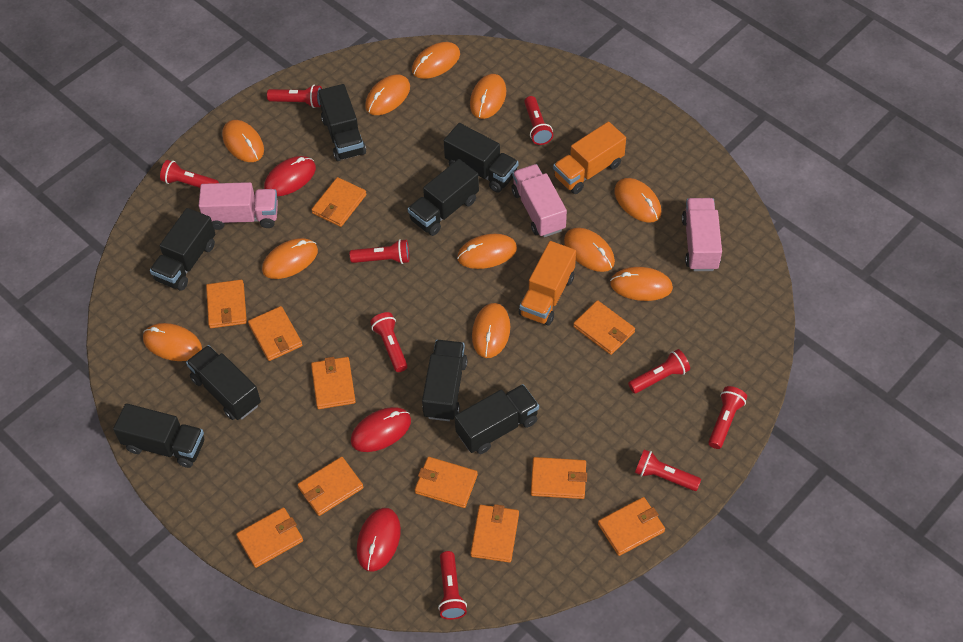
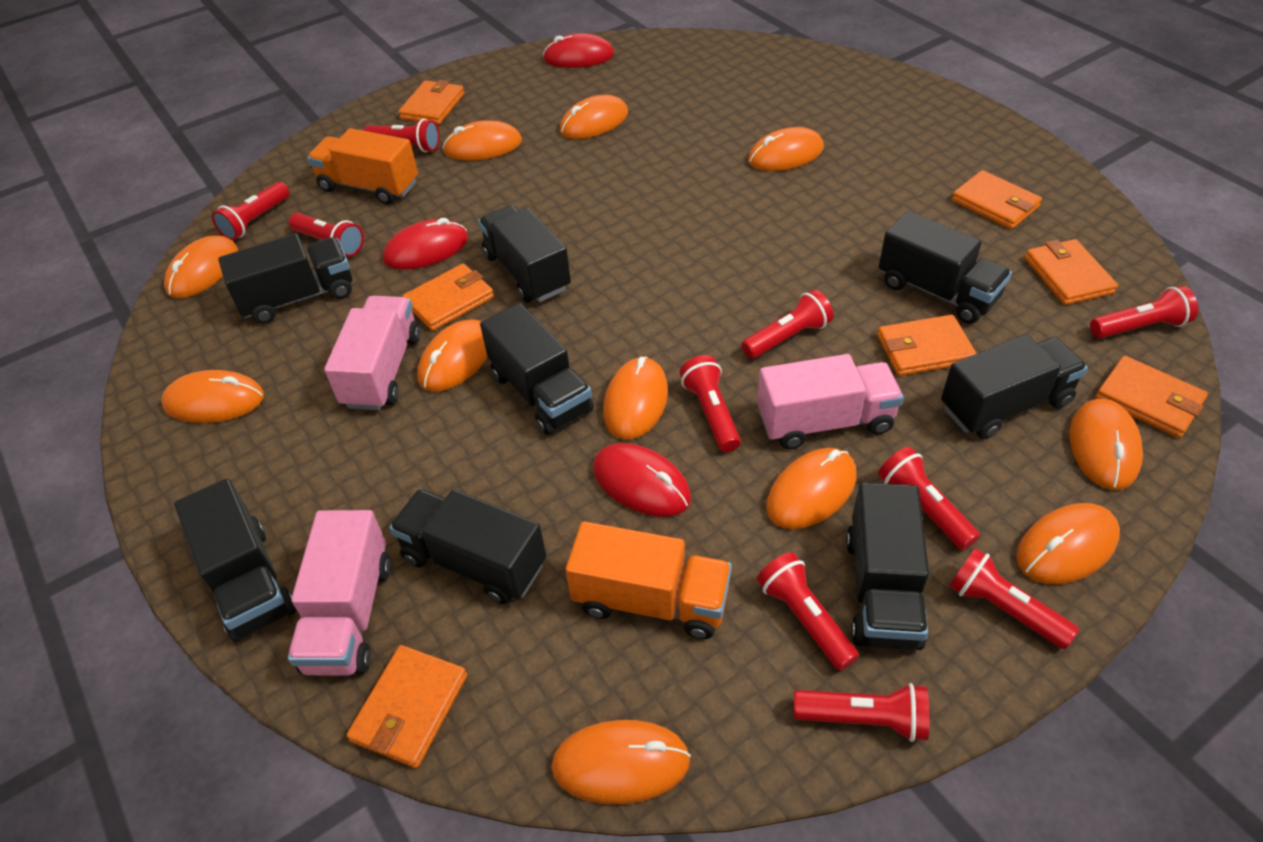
orange wallet: 11 -> 7
red flashlight: 9 -> 10

